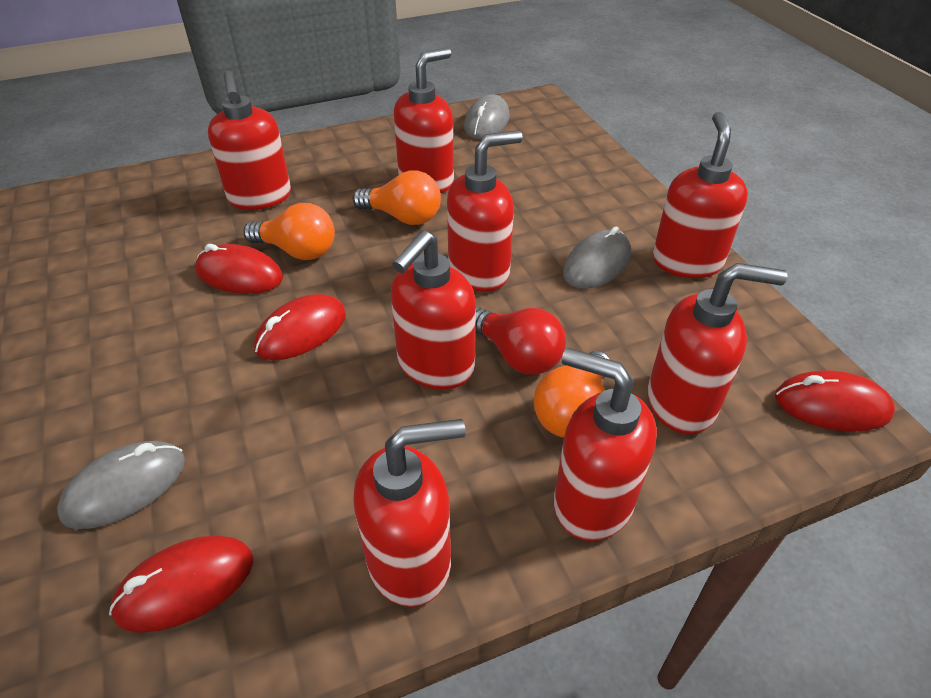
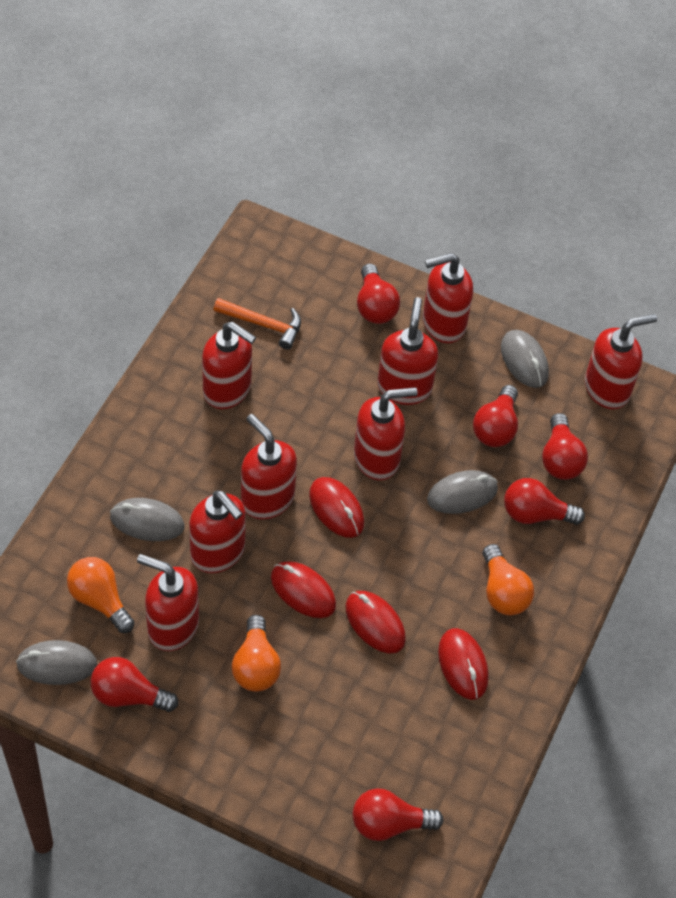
grey mouse: 3 -> 4
orange hammer: 0 -> 1
red light bulb: 1 -> 6

